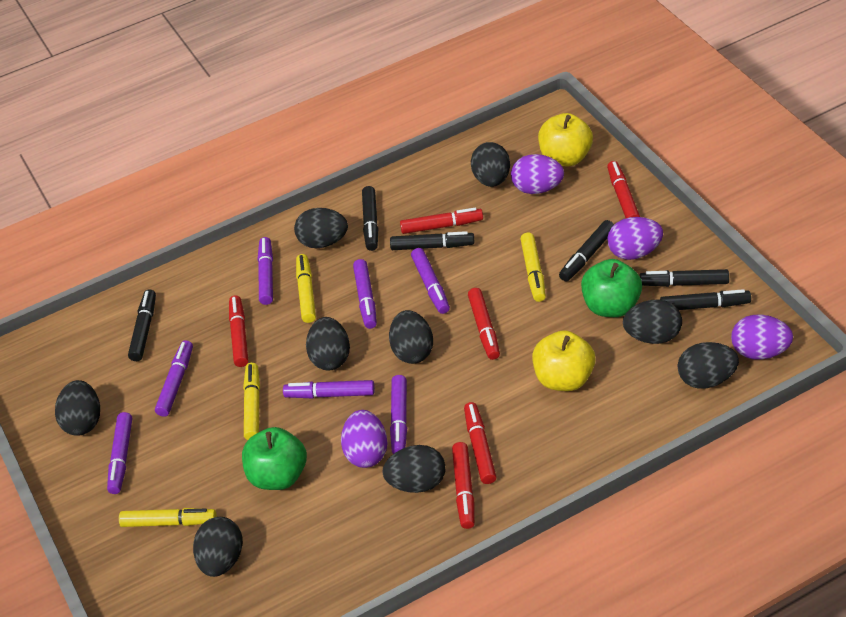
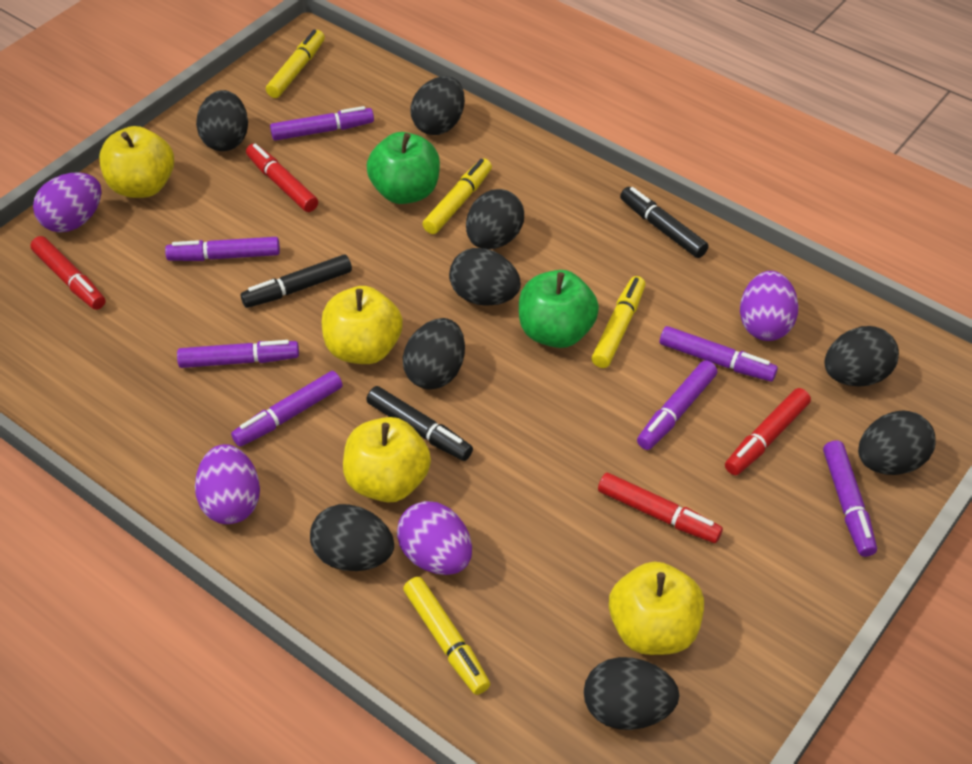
black marker: 6 -> 3
red marker: 6 -> 4
yellow apple: 2 -> 4

